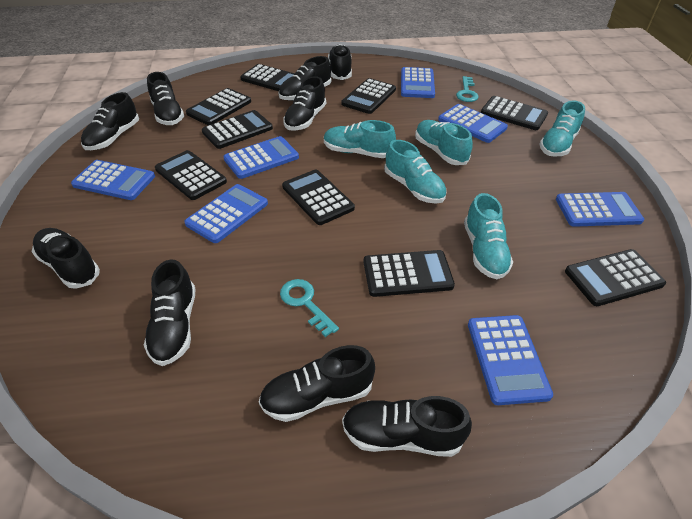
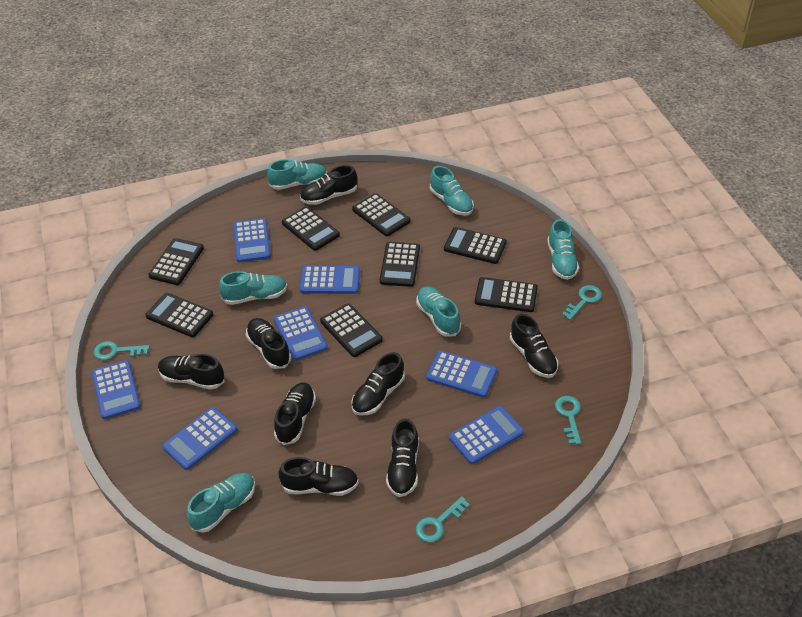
black calculator: 9 -> 8
black shoe: 9 -> 8
turquoise key: 2 -> 4
turquoise shoe: 5 -> 6

